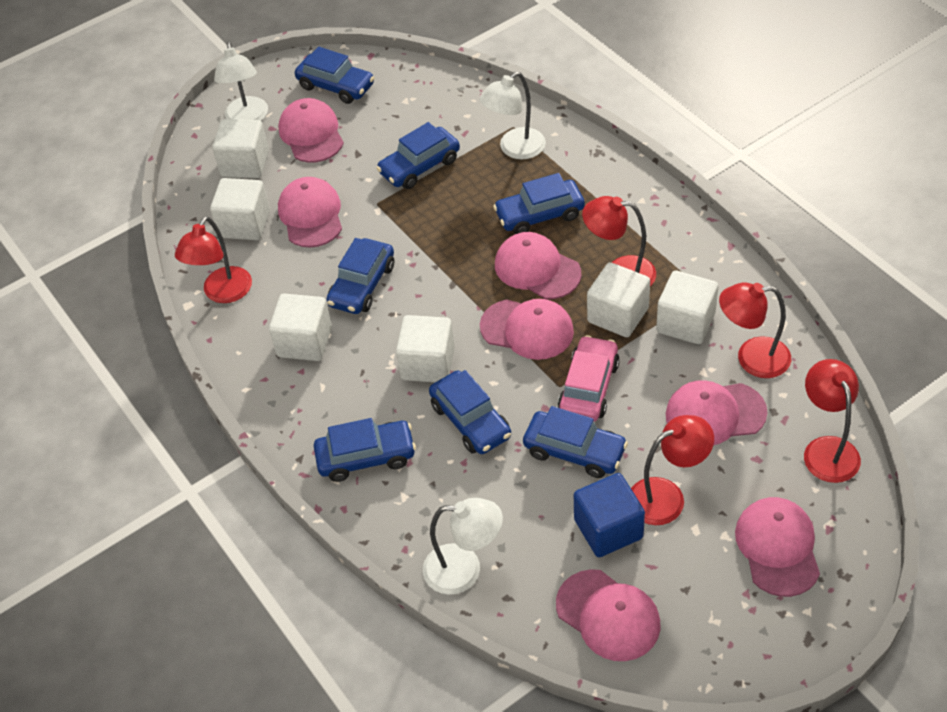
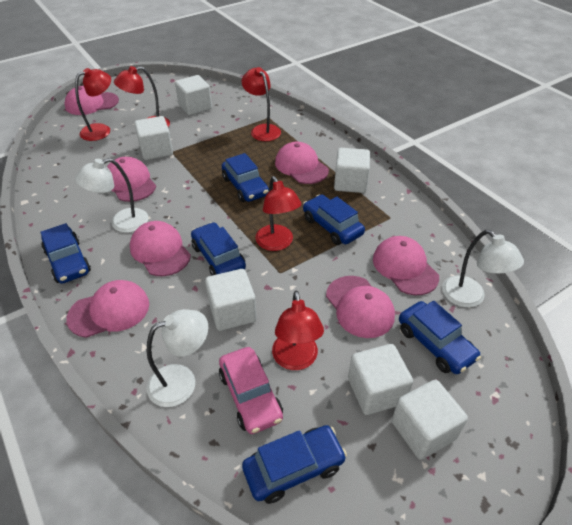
blue car: 7 -> 6
blue cube: 1 -> 0

